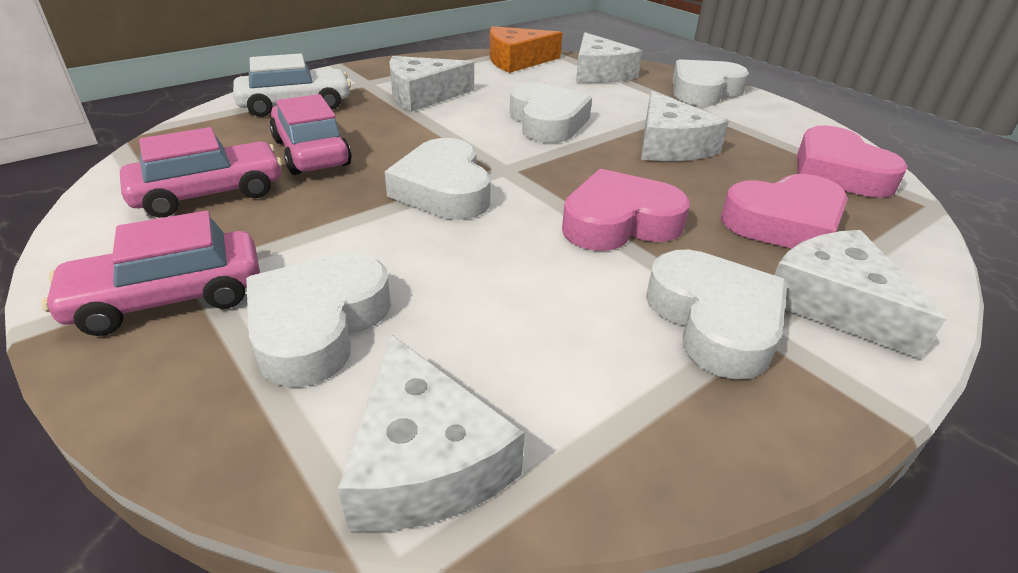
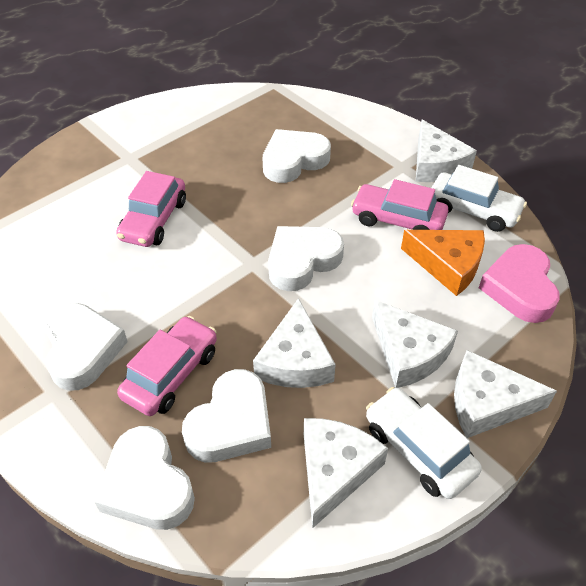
pink heart: 3 -> 1
white car: 1 -> 2

